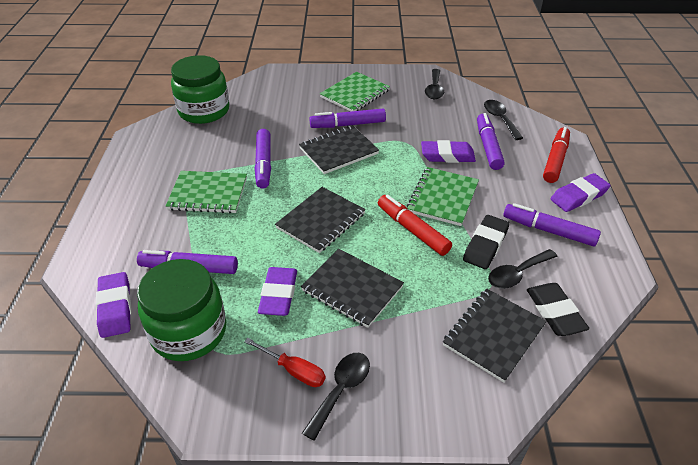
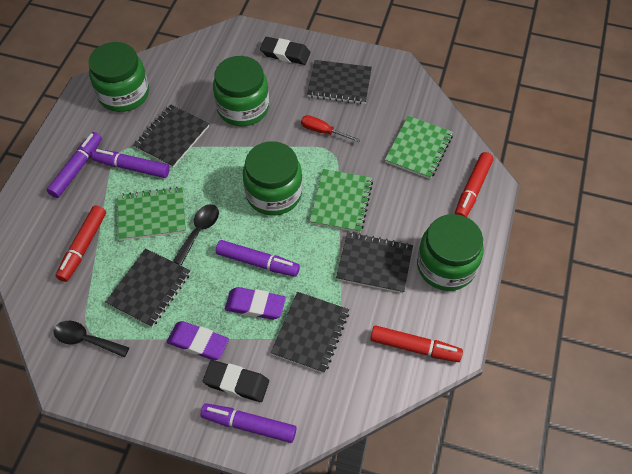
black notebook: 4 -> 5
black spoon: 4 -> 2
green jar: 2 -> 4
purple eraser: 4 -> 2
purple marker: 5 -> 4
red marker: 2 -> 3

